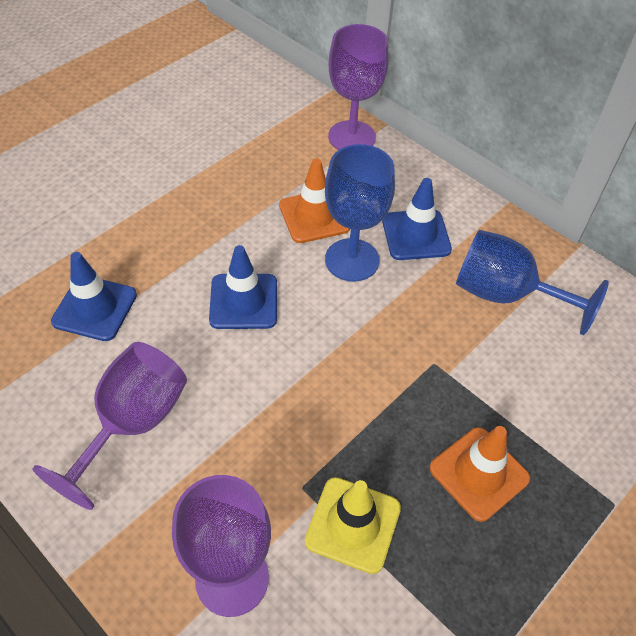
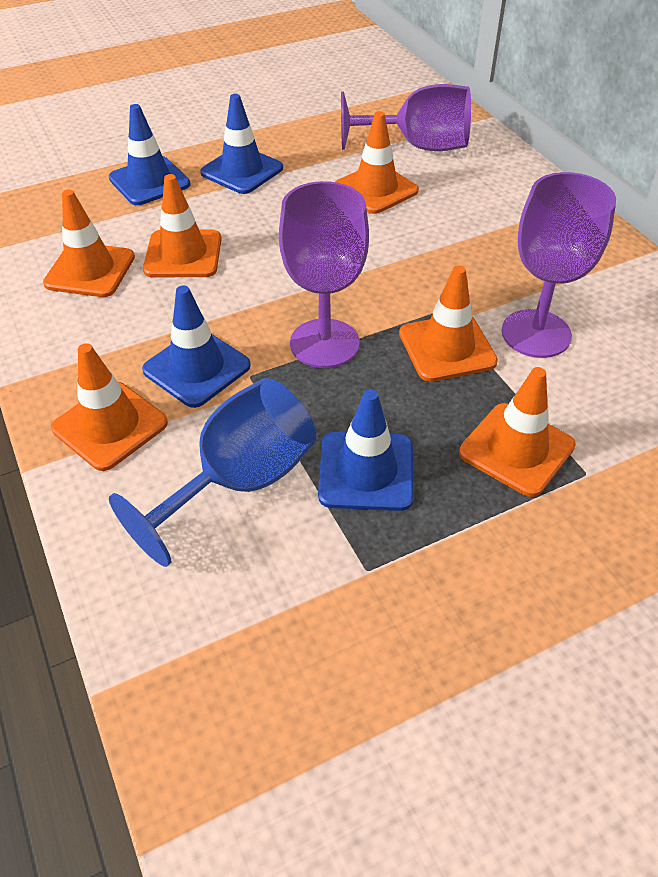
blue goblet: 2 -> 1
blue traffic cone: 3 -> 4
orange traffic cone: 2 -> 6
yellow traffic cone: 1 -> 0

